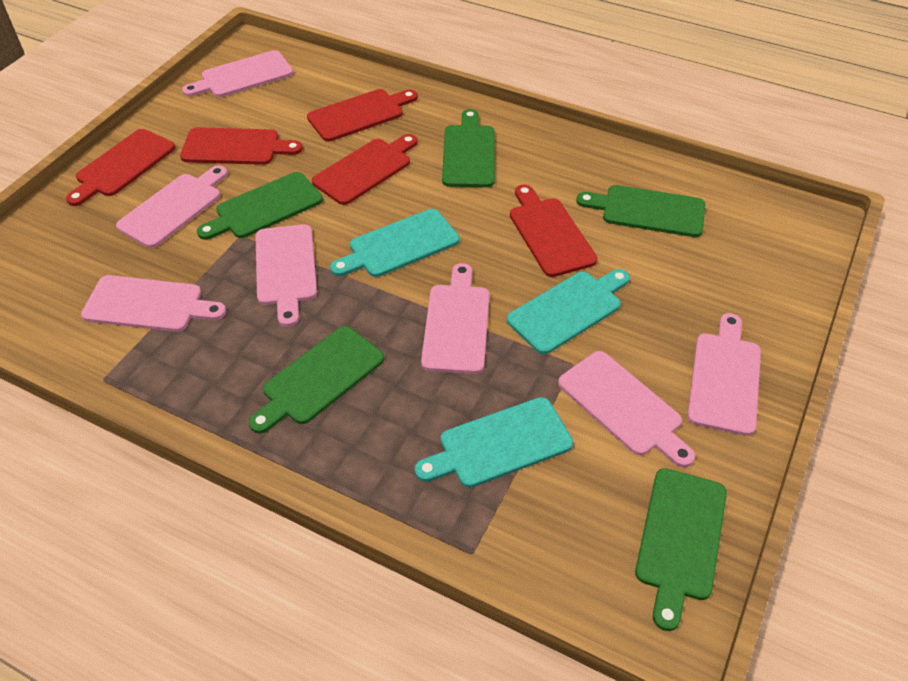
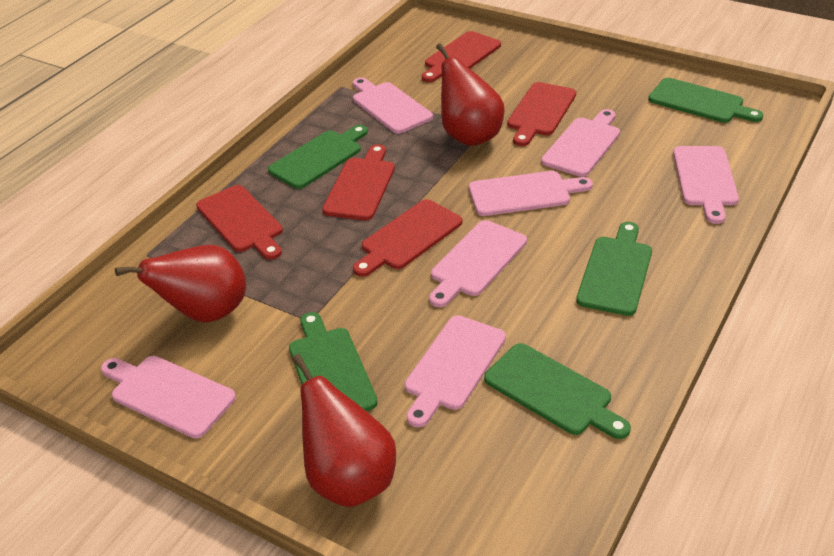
red pear: 0 -> 3
turquoise cutting board: 3 -> 0

